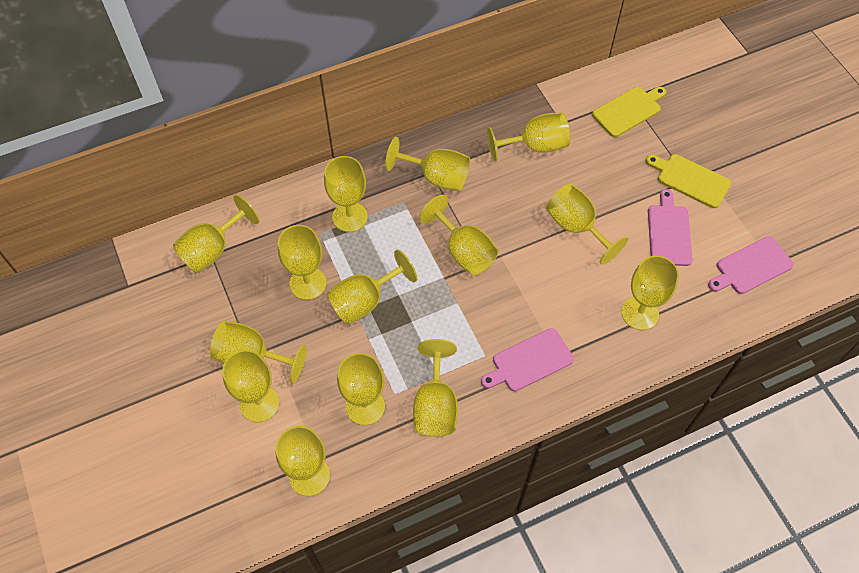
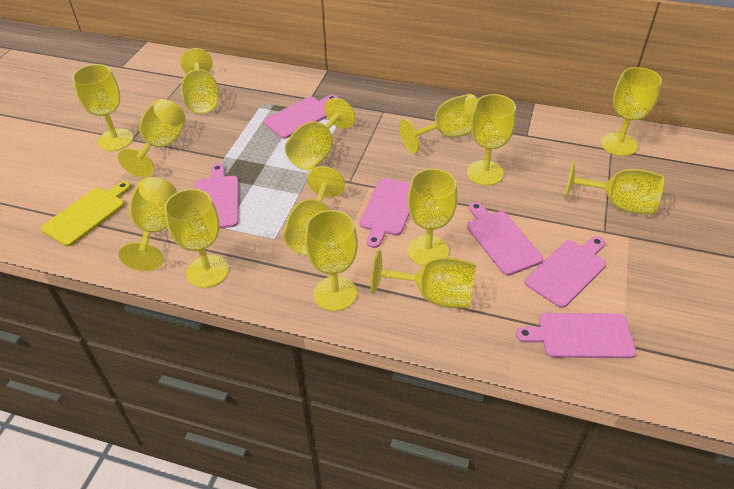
pink cutting board: 3 -> 6
yellow cutting board: 2 -> 1

